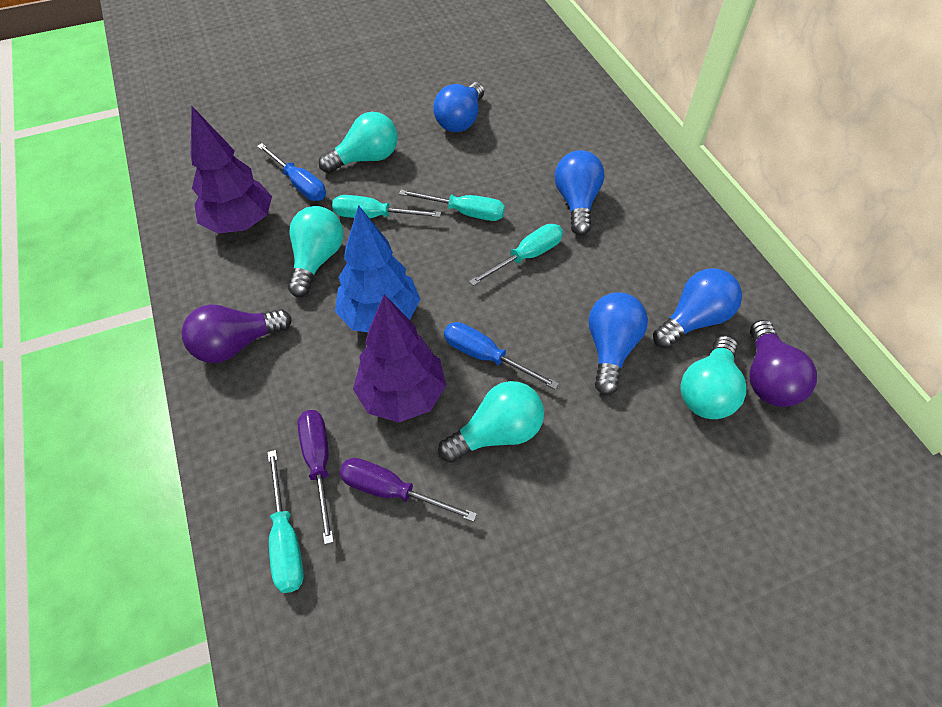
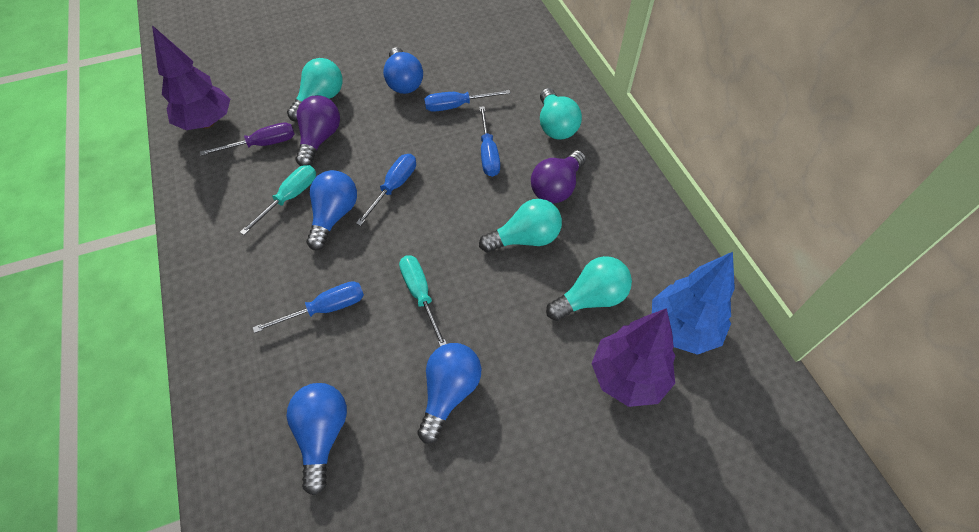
blue screwdriver: 2 -> 4
purple screwdriver: 2 -> 1
turquoise screwdriver: 4 -> 2

